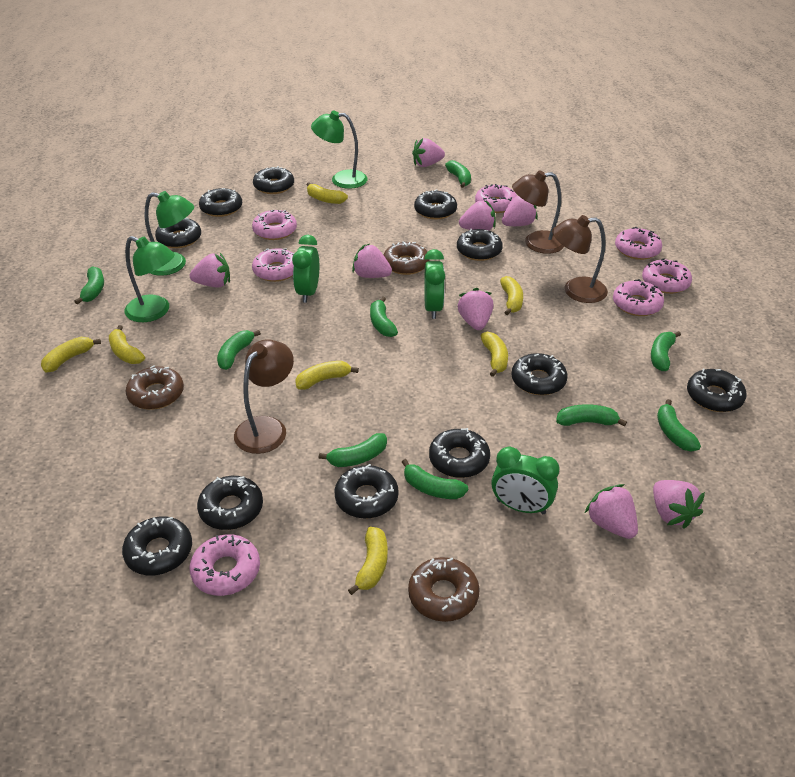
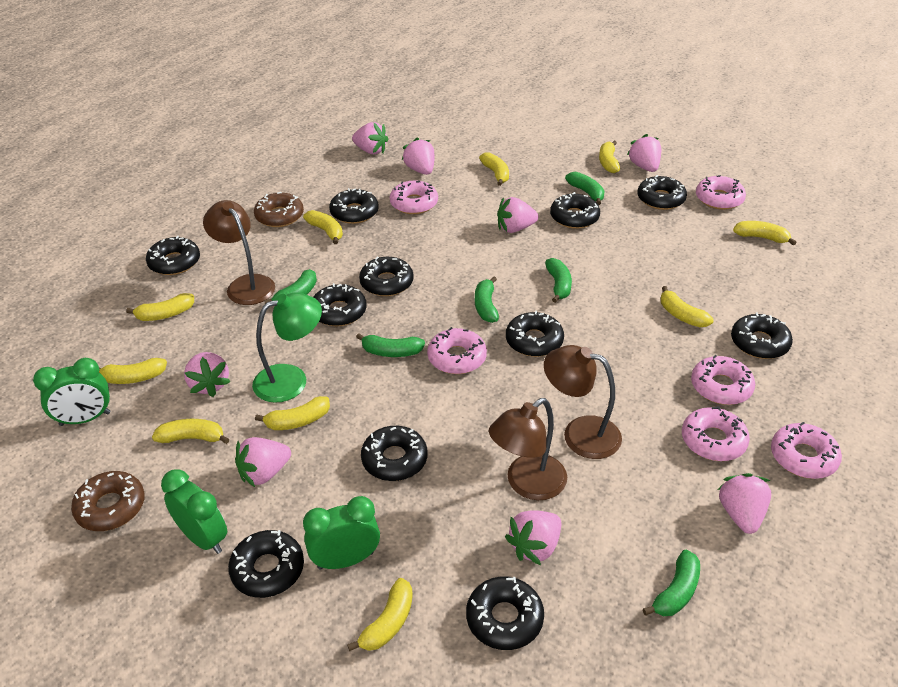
brown donut: 3 -> 2
green banana: 9 -> 6
green lamp: 3 -> 1
pink donut: 7 -> 6
yellow banana: 7 -> 10

